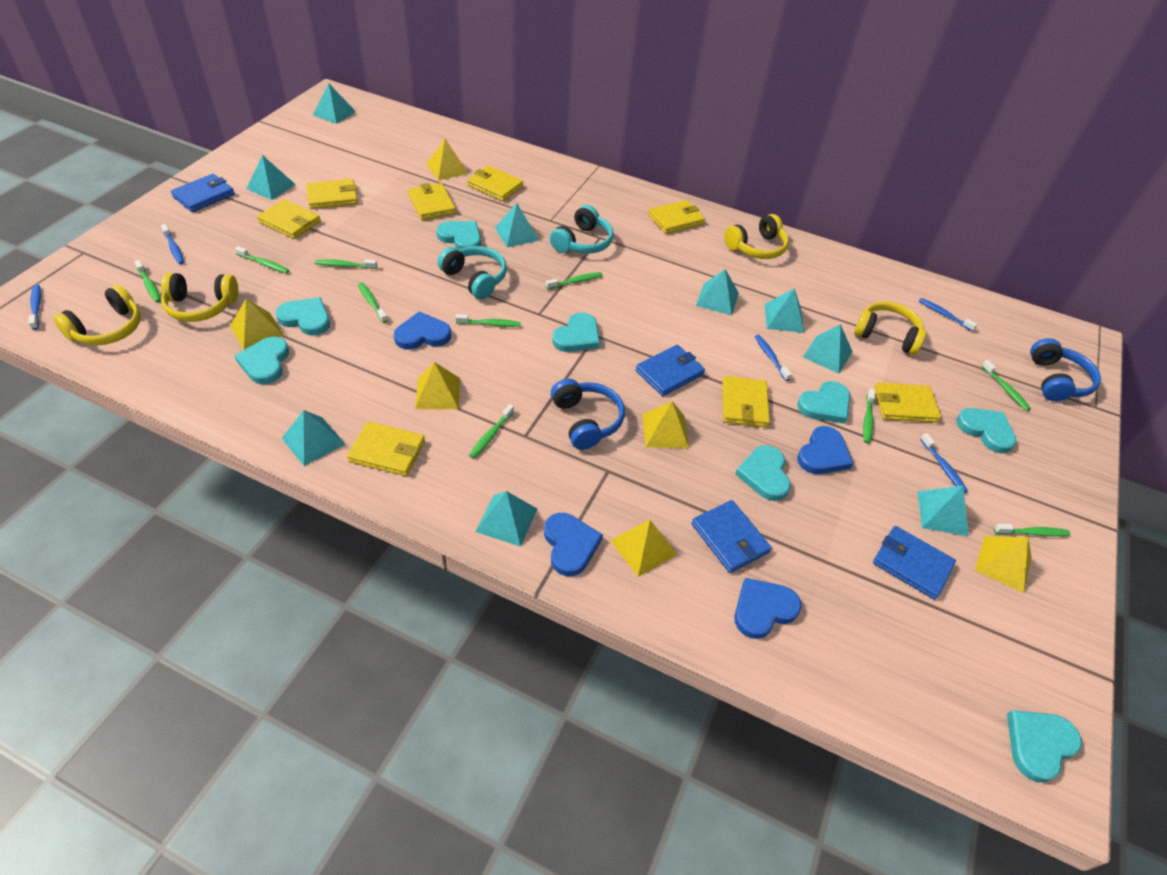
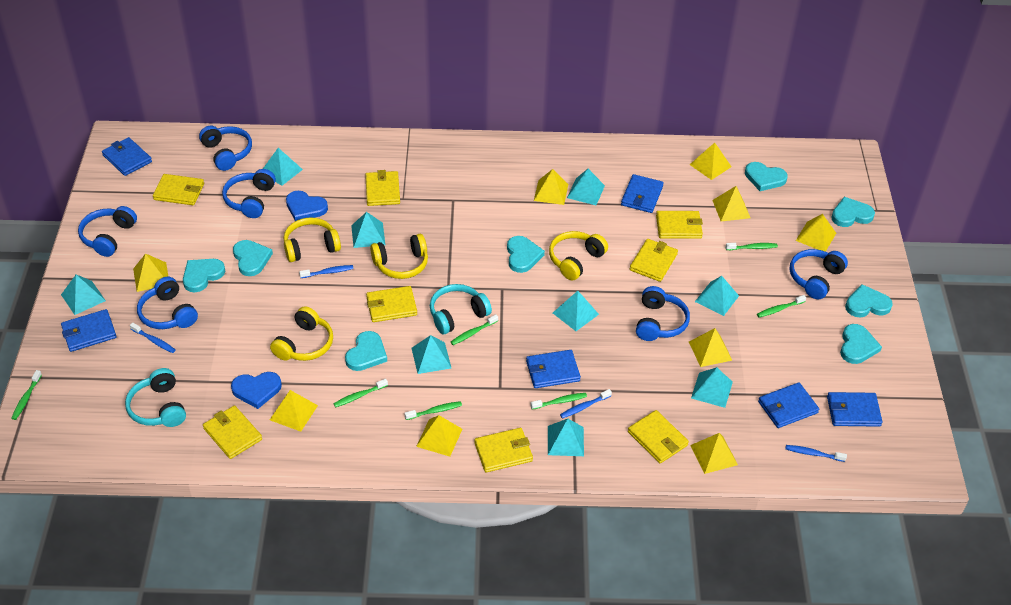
blue headphones: 2 -> 6
blue heart: 4 -> 2
blue toothbrush: 5 -> 4
blue wallet: 4 -> 6
green toothbrush: 10 -> 7
yellow pyramid: 6 -> 9

